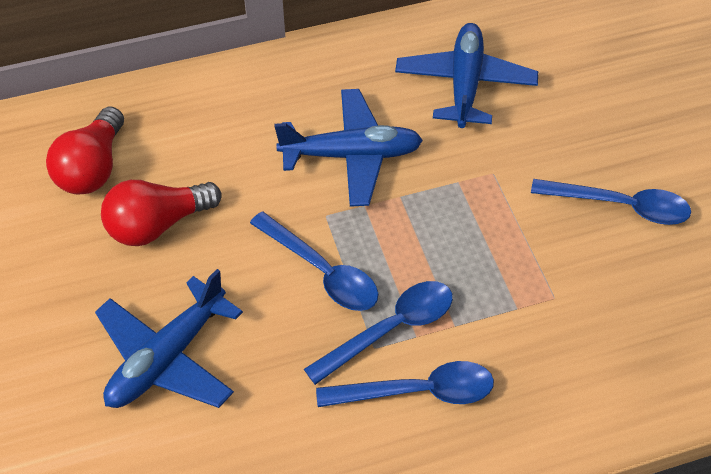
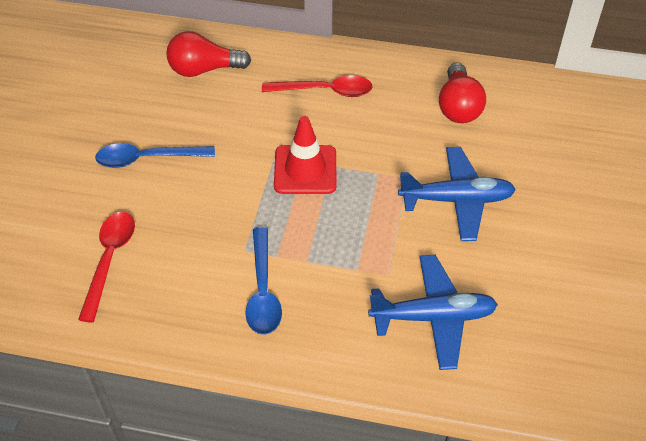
blue plane: 3 -> 2
blue spoon: 4 -> 2
red spoon: 0 -> 2
red traffic cone: 0 -> 1

